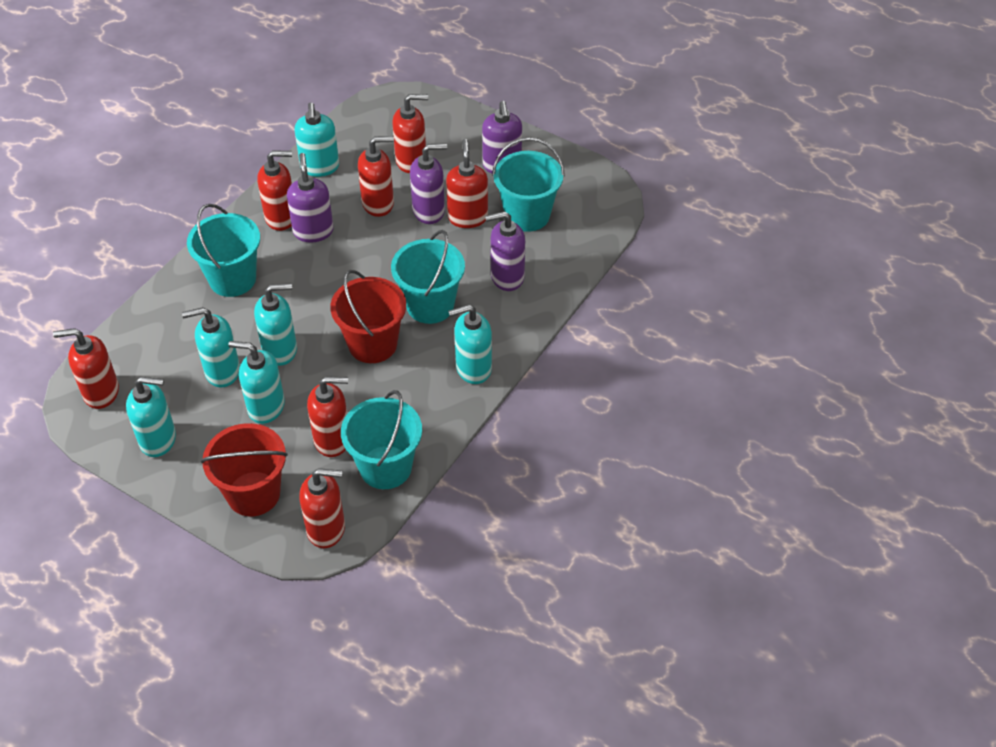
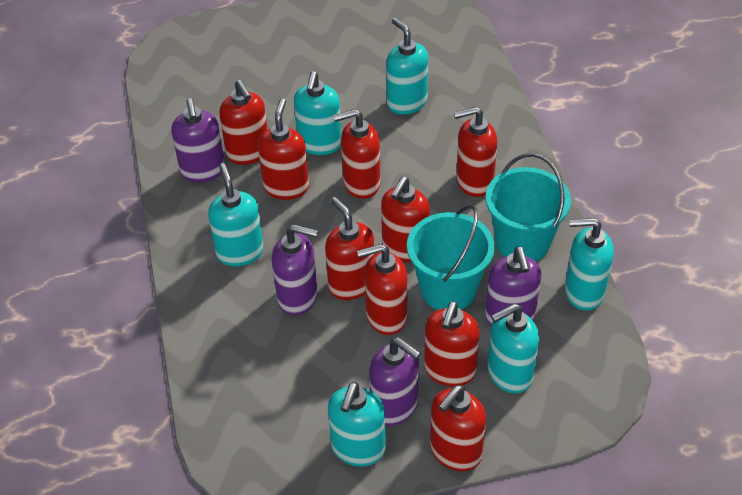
red bucket: 2 -> 0
red soap dispenser: 7 -> 9
turquoise bucket: 4 -> 2

